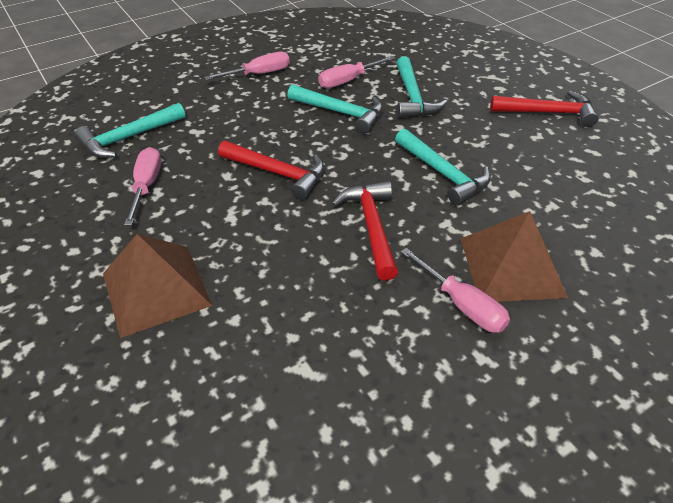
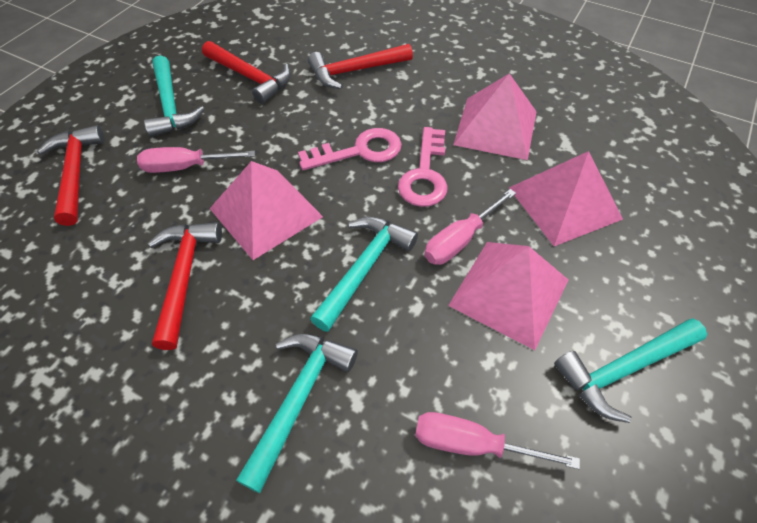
brown pyramid: 2 -> 0
pink key: 0 -> 2
pink pyramid: 0 -> 4
pink screwdriver: 4 -> 3
red hammer: 3 -> 4

